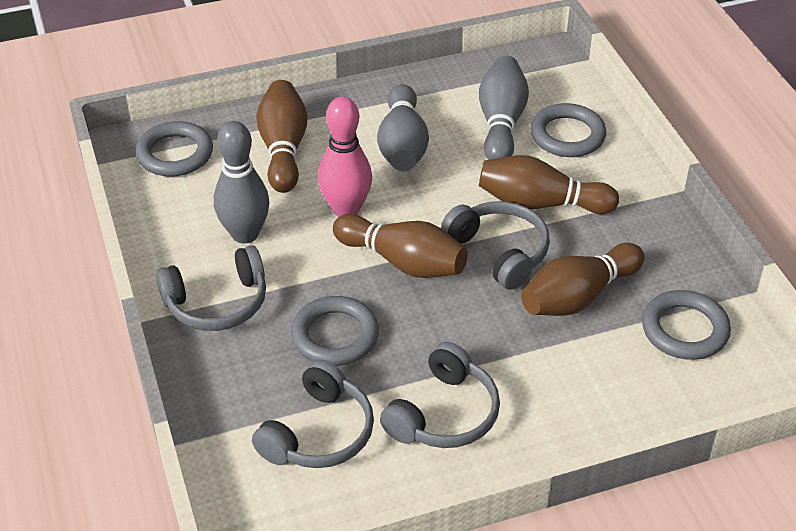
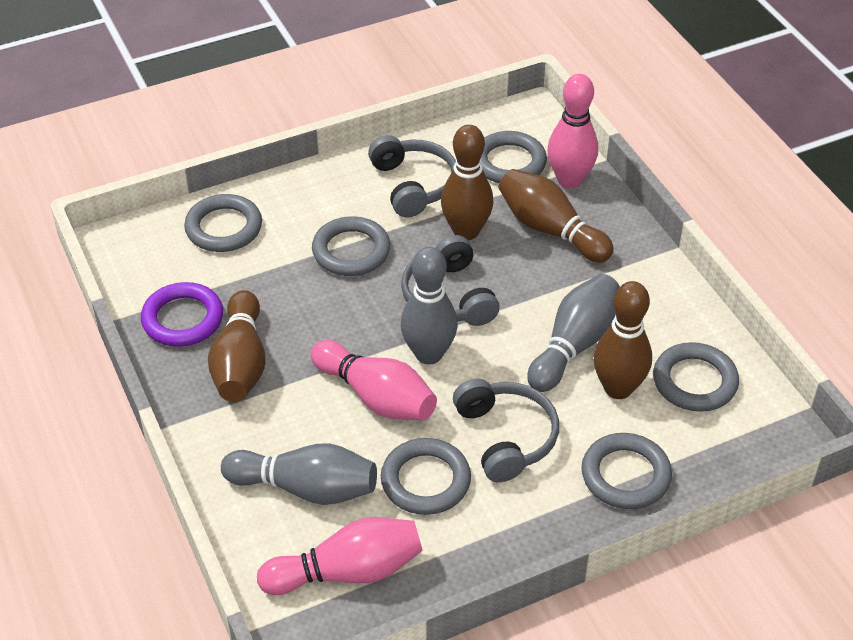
grey headphones: 4 -> 3
grey ring: 4 -> 6
pink bowling pin: 1 -> 3
purple ring: 0 -> 1

